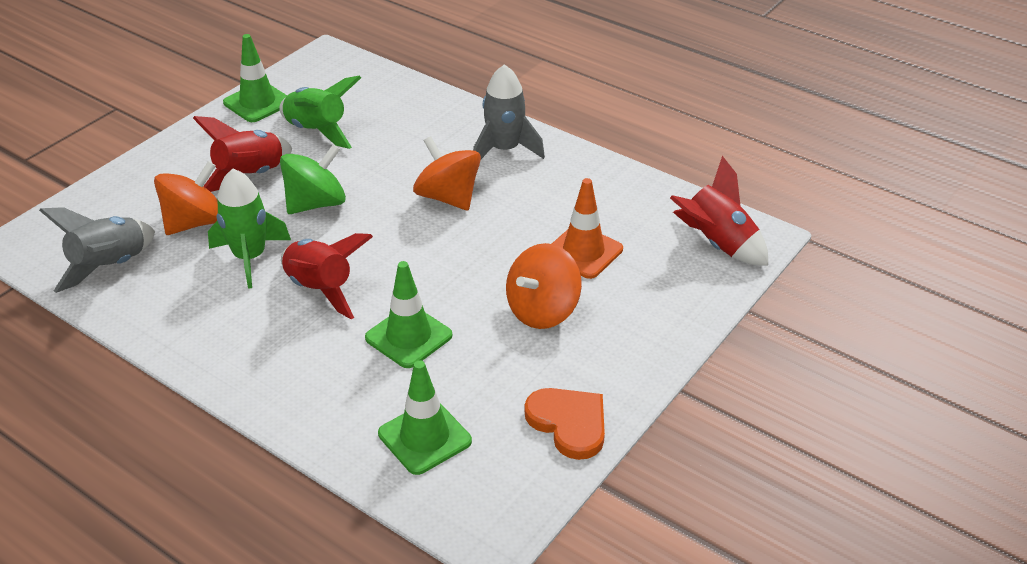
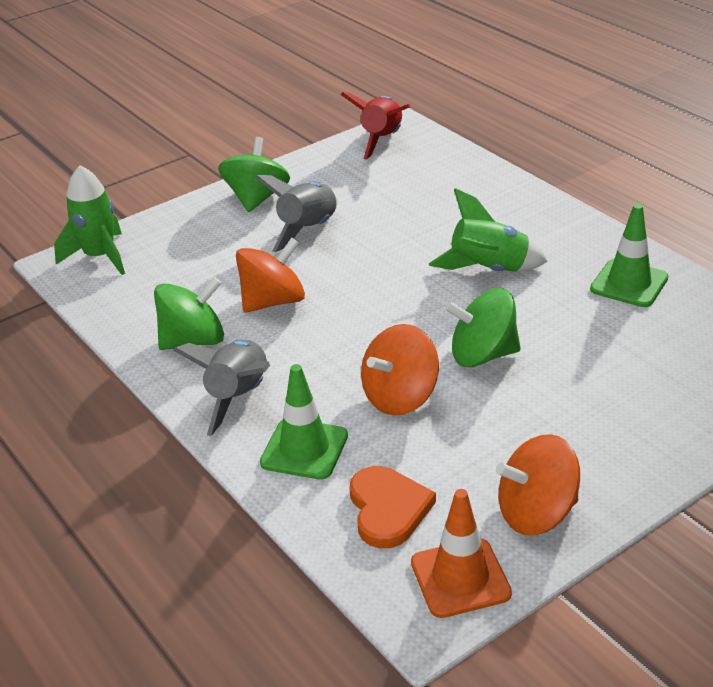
green spinning top: 1 -> 3
green traffic cone: 3 -> 2
red rocket: 3 -> 1

